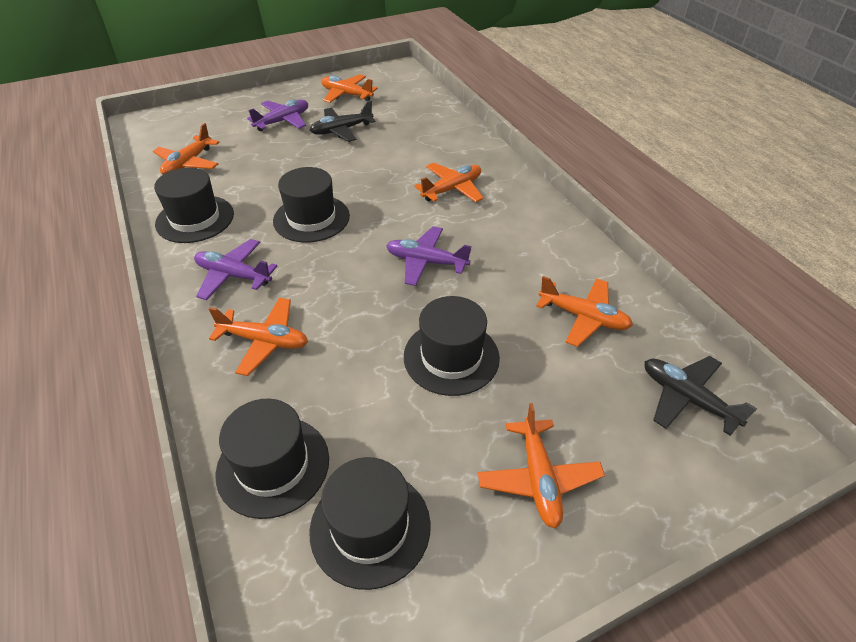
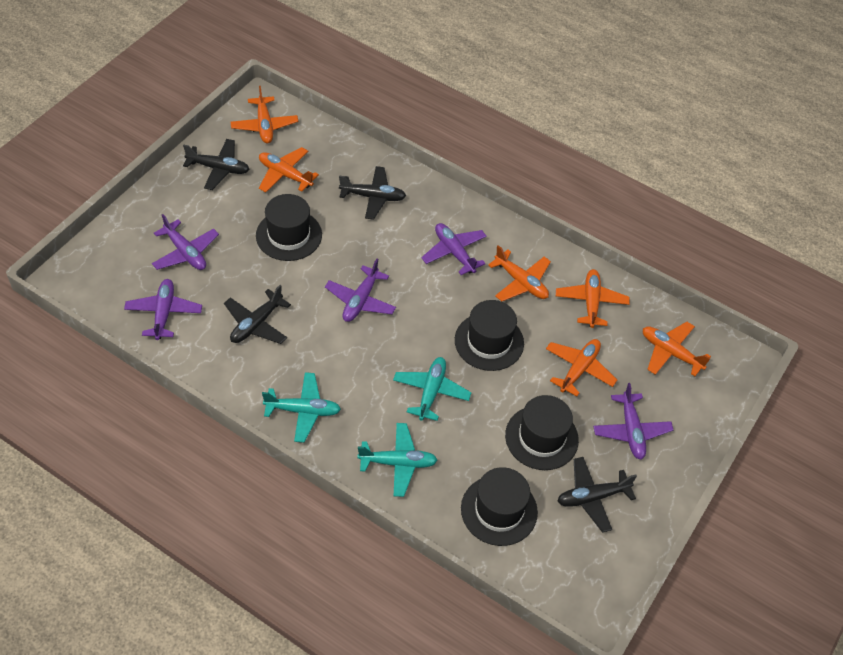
black hat: 5 -> 4
black plane: 2 -> 4
purple plane: 3 -> 5
turquoise plane: 0 -> 3

